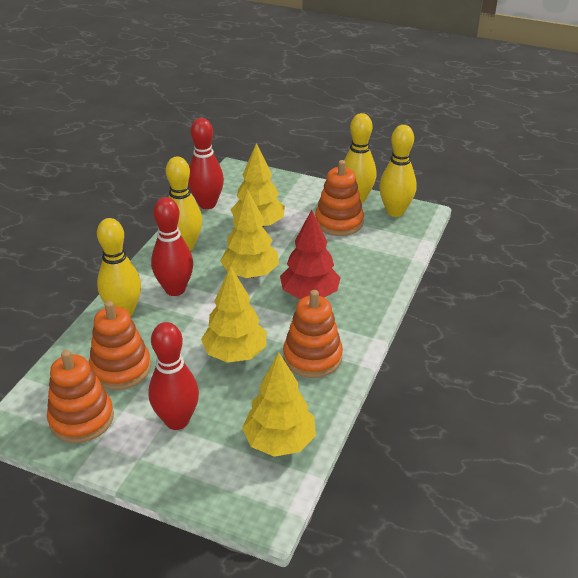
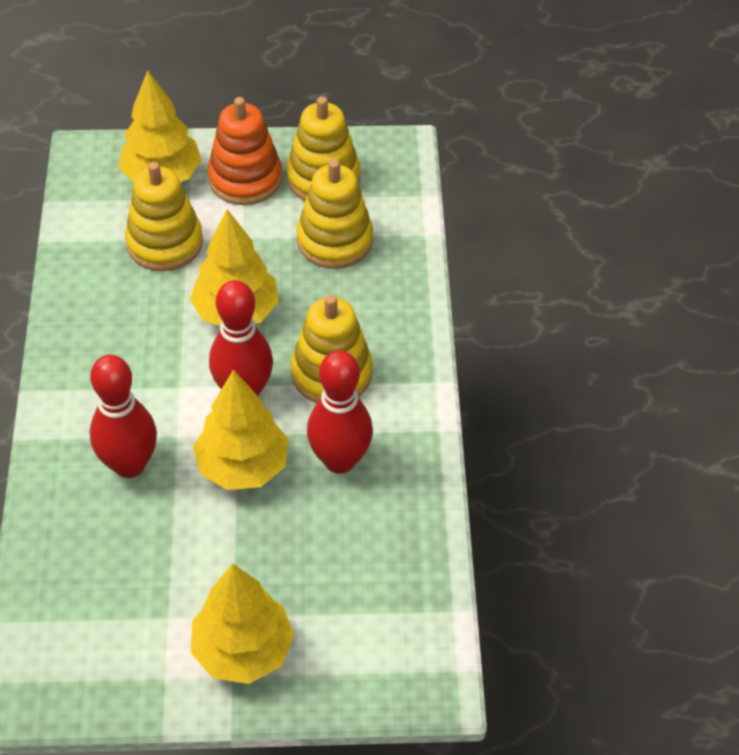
orange stacking toy: 4 -> 1
red tree: 1 -> 0
yellow bowling pin: 4 -> 0
yellow stacking toy: 0 -> 4

